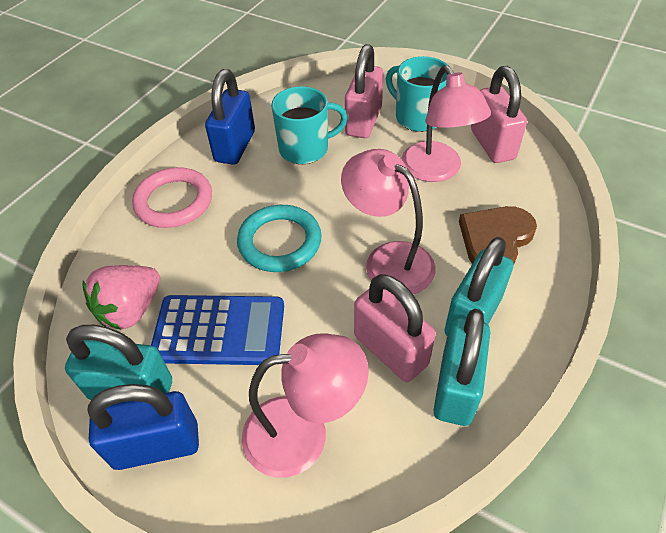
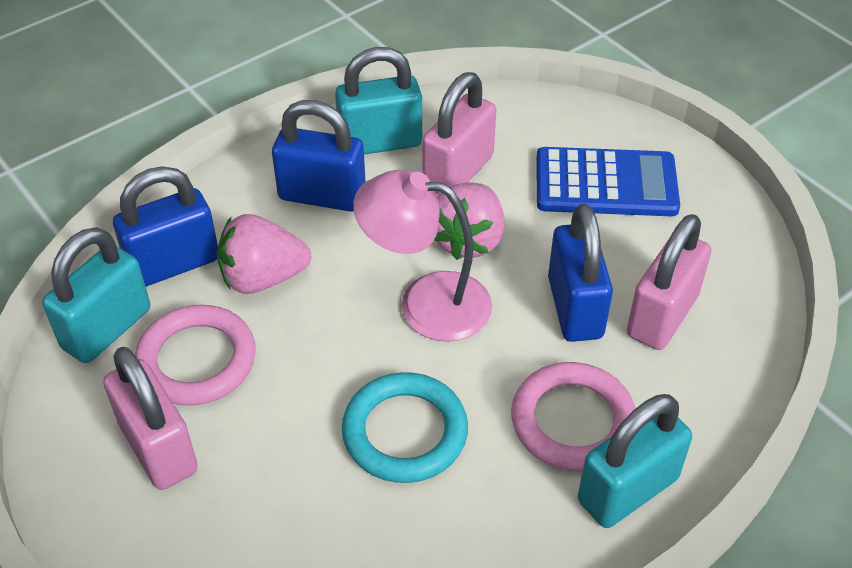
blue padlock: 2 -> 3
brown heart: 1 -> 0
pink lamp: 3 -> 1
pink ring: 1 -> 2
pink strawberry: 1 -> 2
turquoise mug: 2 -> 0

